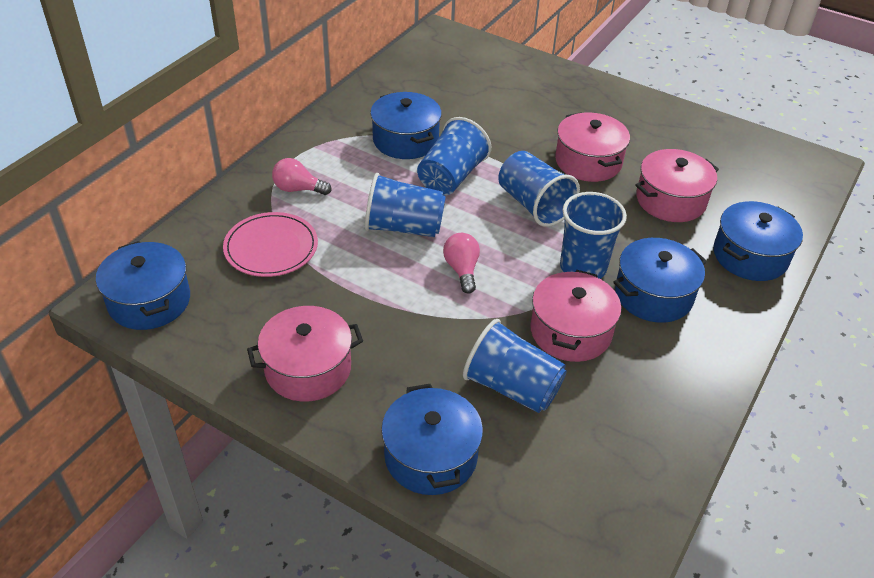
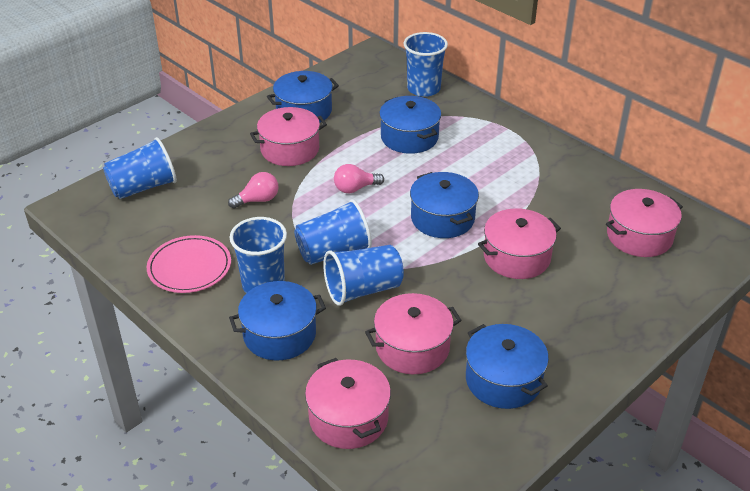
pink pot: 4 -> 5

